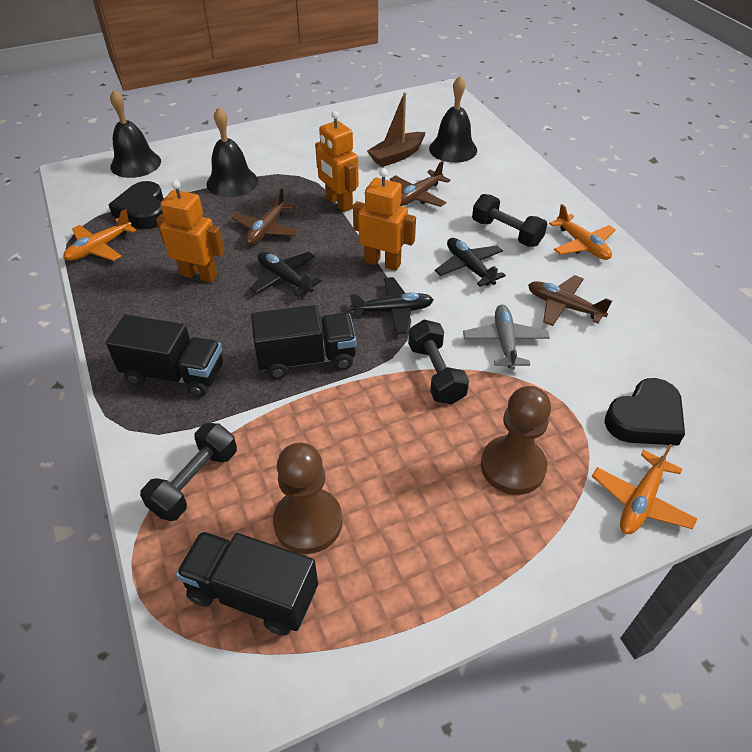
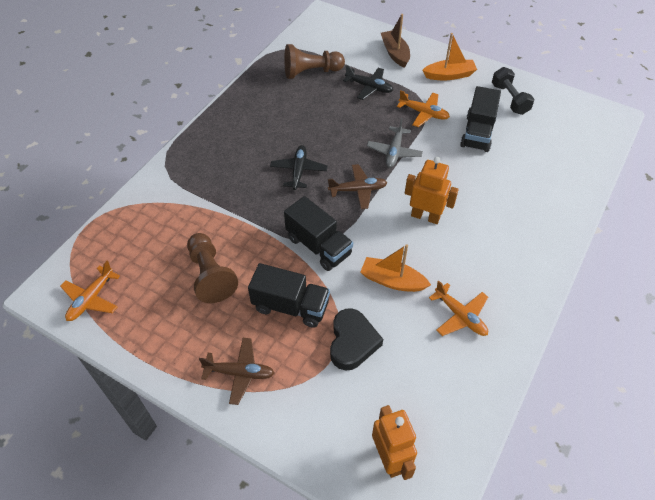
black bell: 3 -> 0
black dumbbell: 3 -> 1
black heart: 2 -> 1
black plane: 3 -> 2
brown plane: 3 -> 2
orange boat: 0 -> 2
orange robot: 3 -> 2

